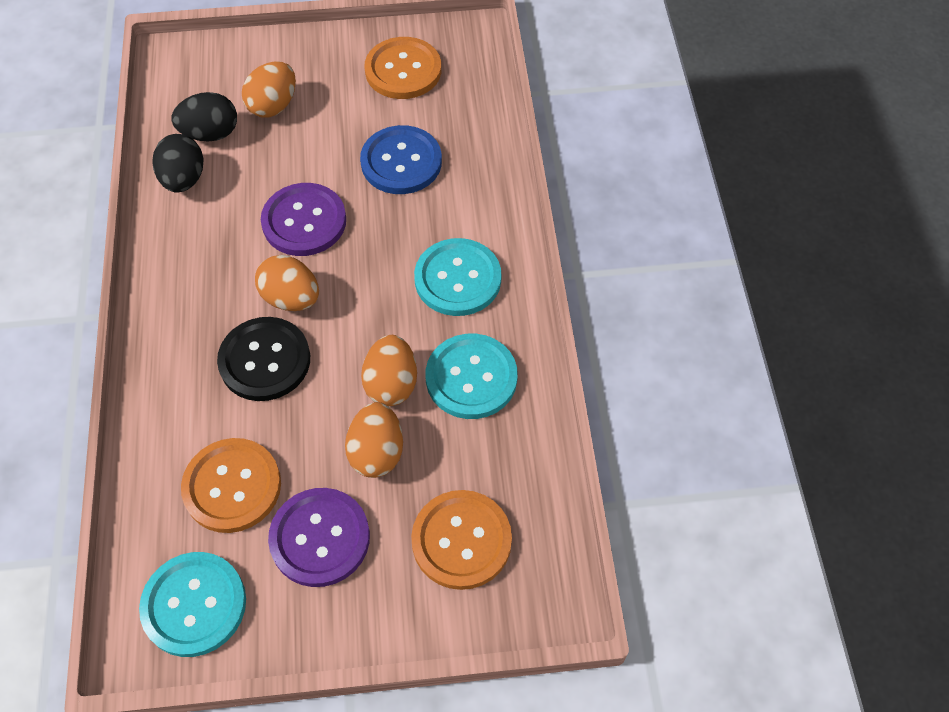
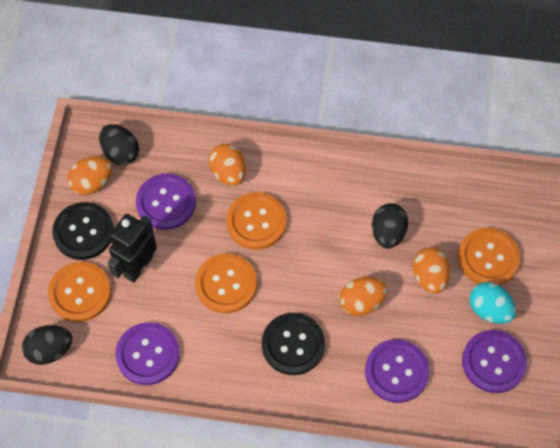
black button: 1 -> 2
black egg: 2 -> 3
black robot: 0 -> 1
blue button: 1 -> 0
orange button: 3 -> 4
purple button: 2 -> 4
turquoise button: 3 -> 0
turquoise egg: 0 -> 1

